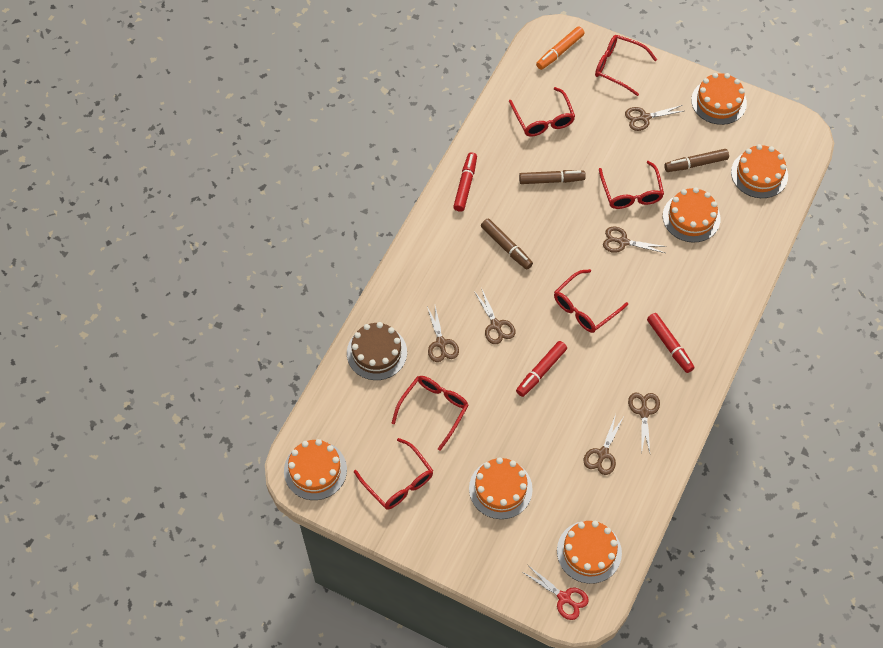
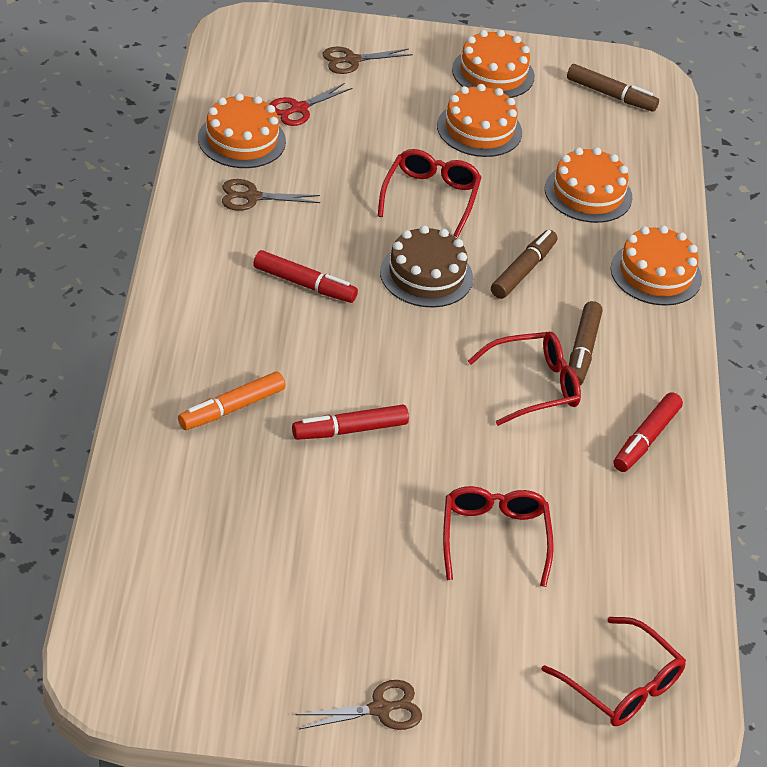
brown scissors: 6 -> 3
orange cake: 6 -> 5
red glasses: 6 -> 4

